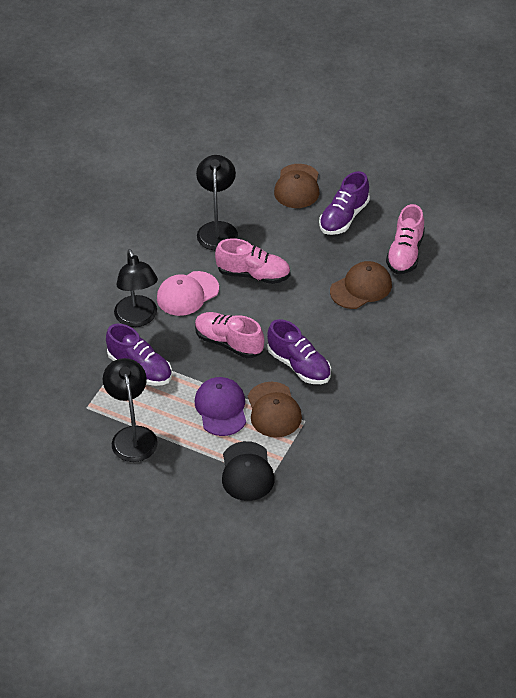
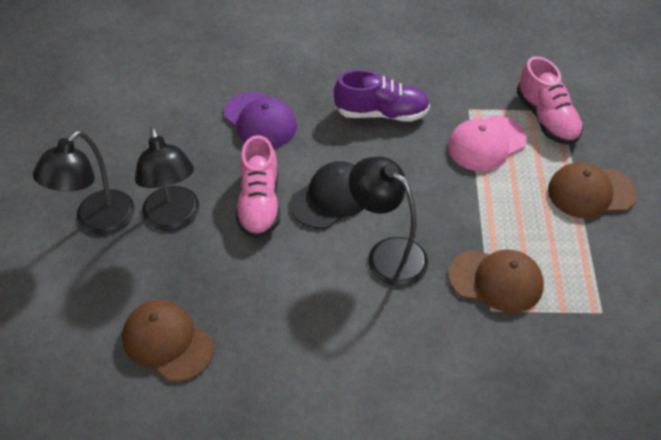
pink shoe: 3 -> 2
purple shoe: 3 -> 1

